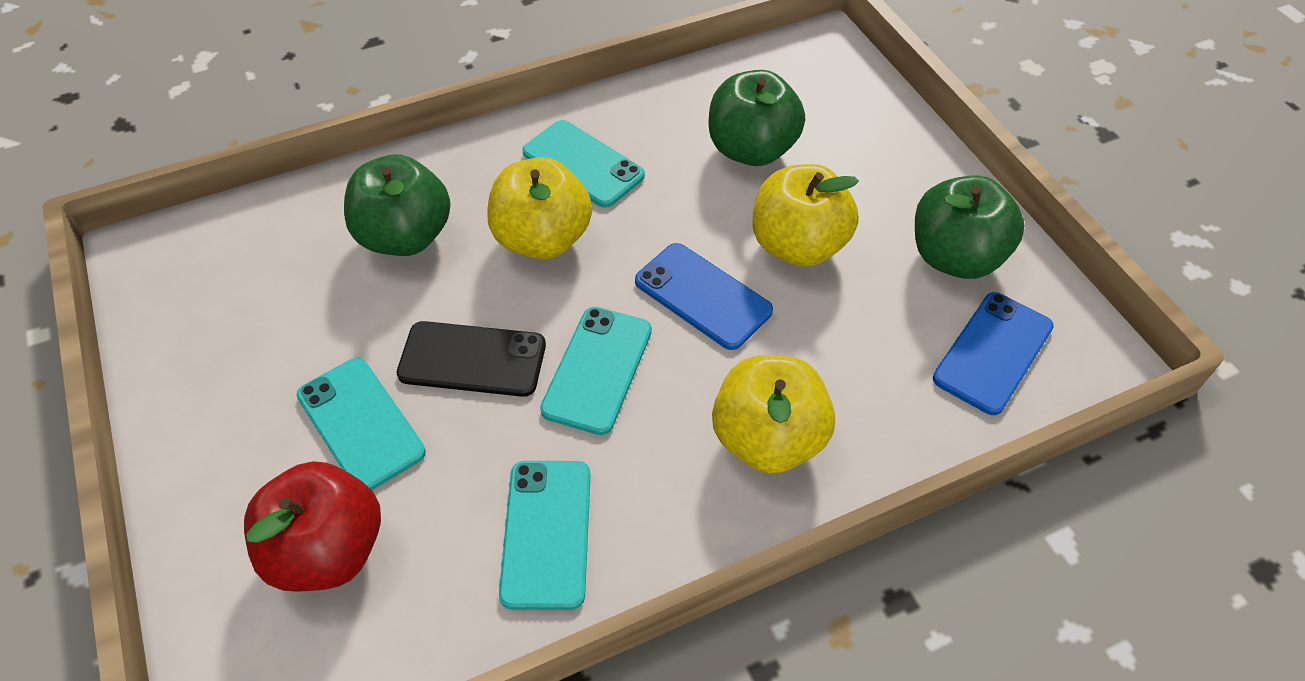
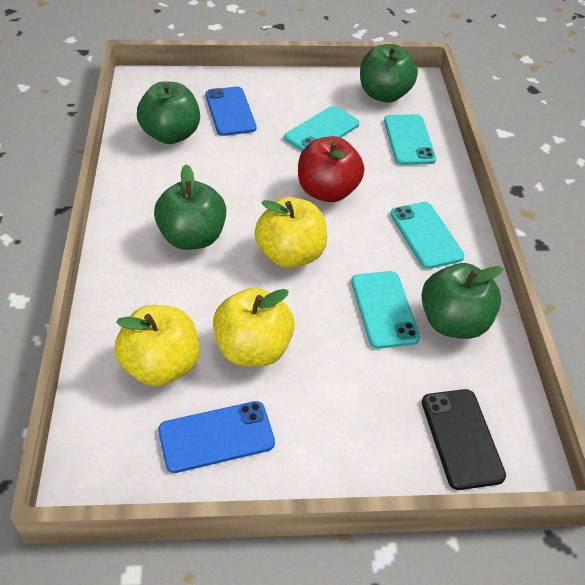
green apple: 3 -> 4

